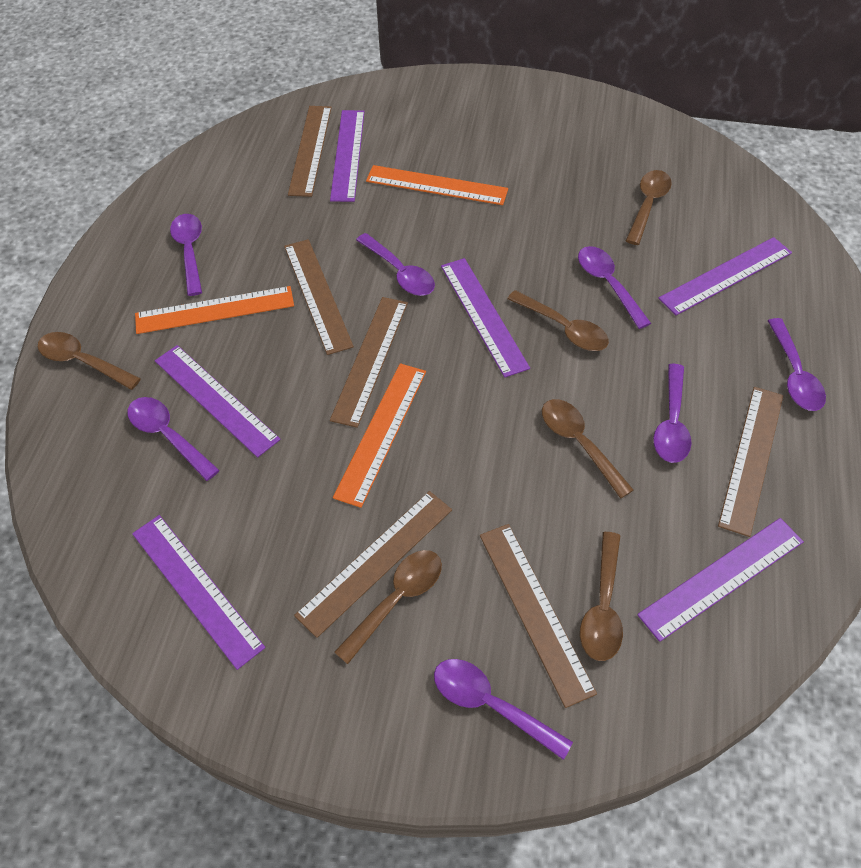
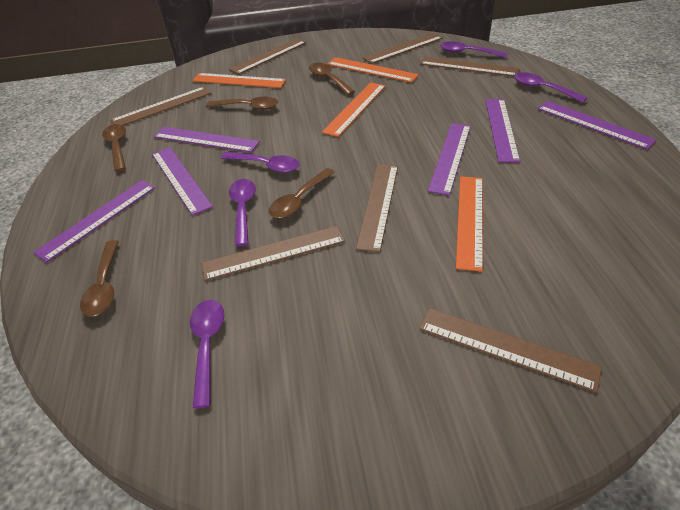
brown ruler: 6 -> 7
brown spoon: 6 -> 5
orange ruler: 3 -> 4
purple spoon: 7 -> 5

